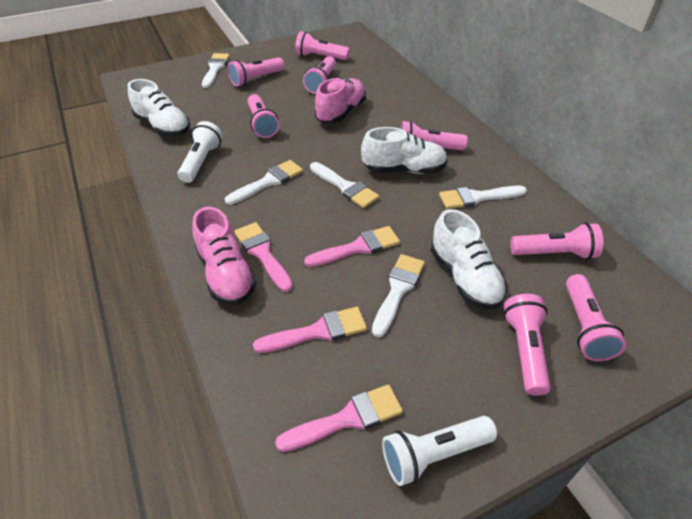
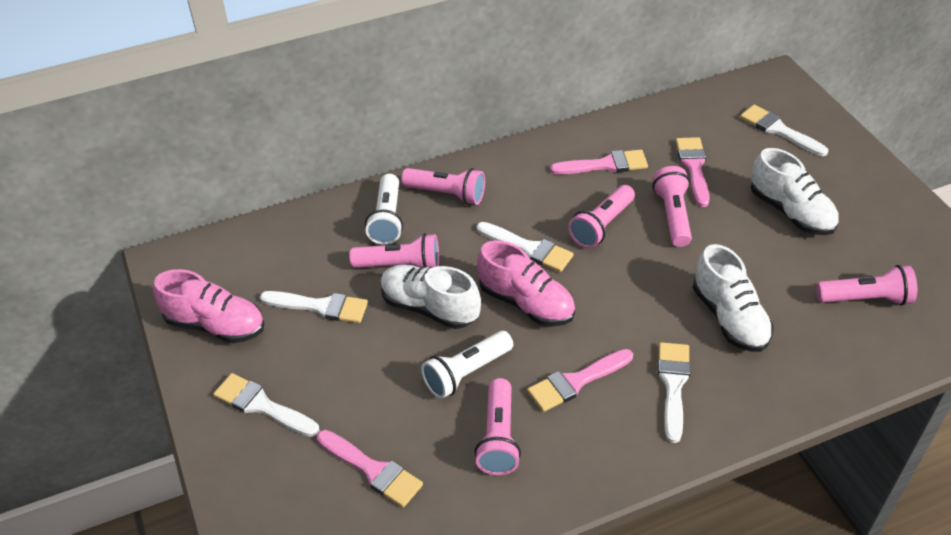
pink flashlight: 8 -> 6

